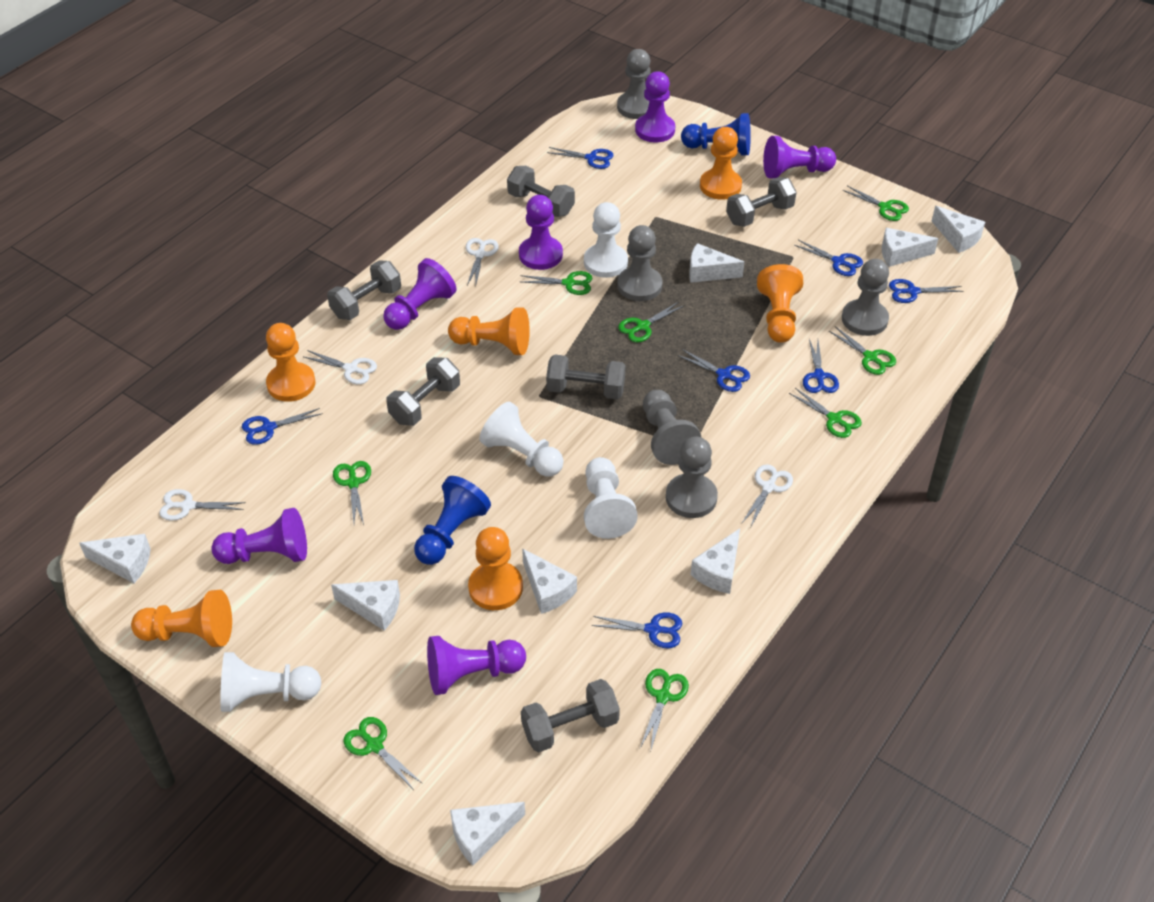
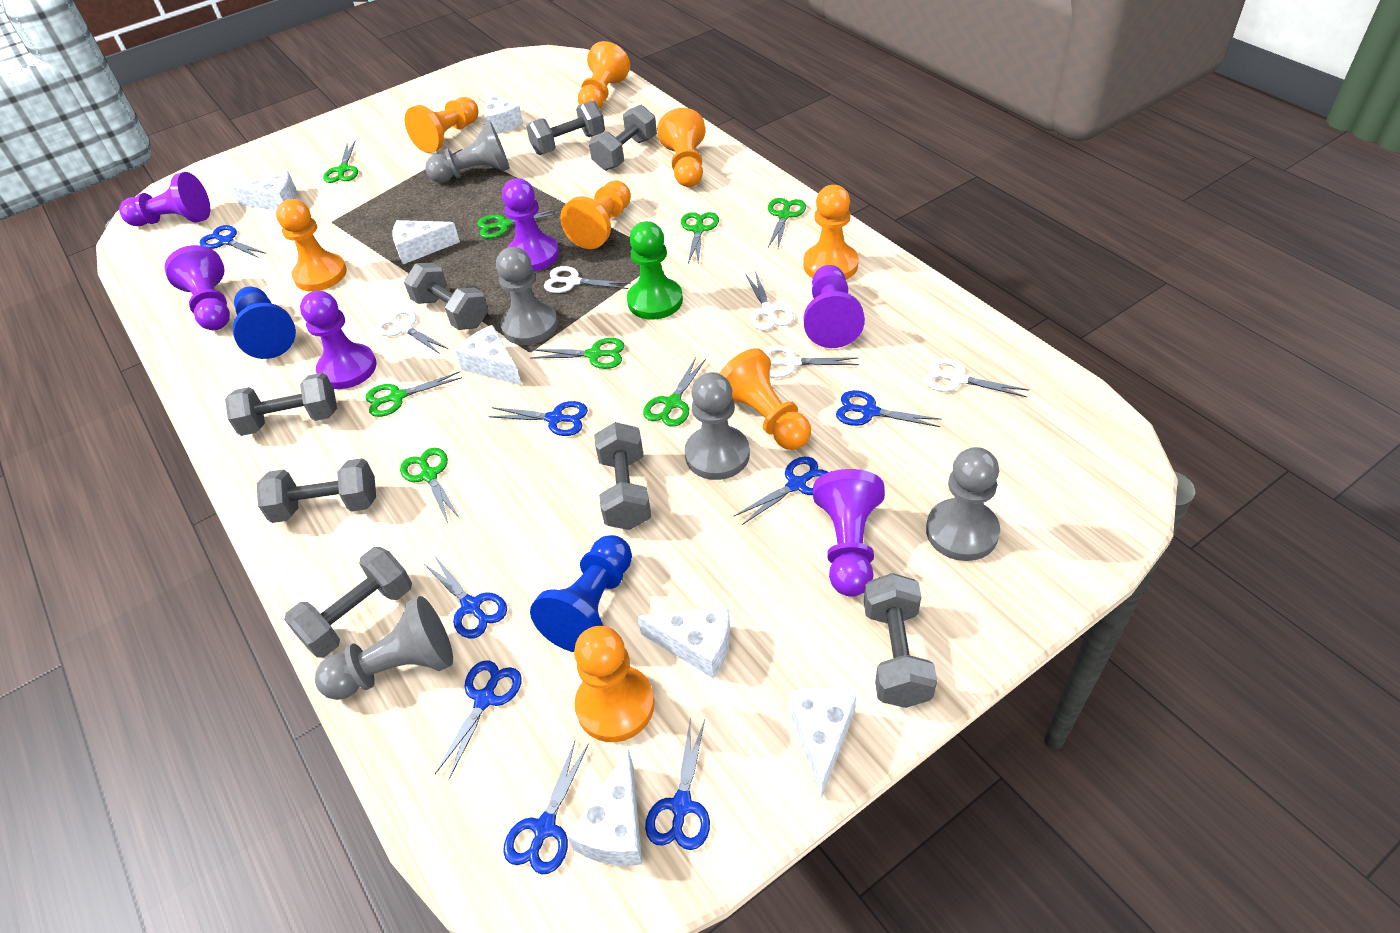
blue scissors: 7 -> 8
green pawn: 0 -> 1
grey dumbbell: 6 -> 8
orange pawn: 6 -> 8
white cheese: 8 -> 7
white pawn: 4 -> 0
white scissors: 4 -> 5

